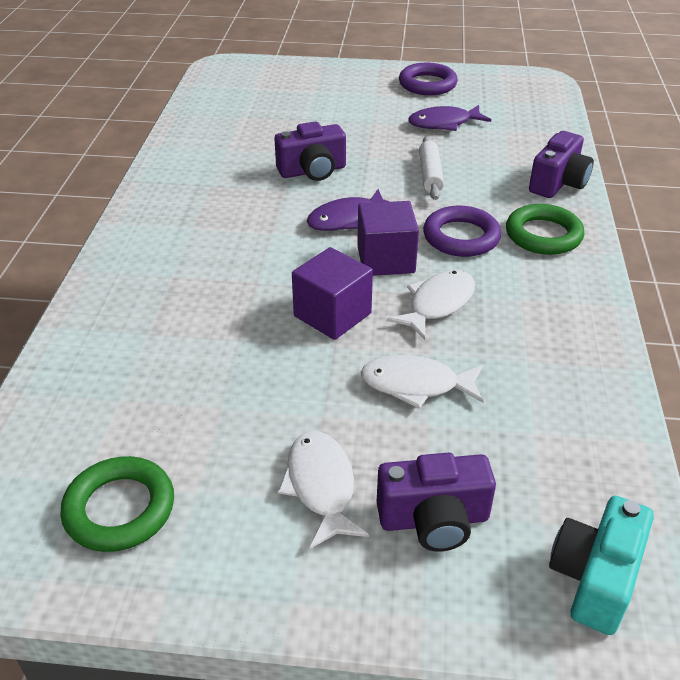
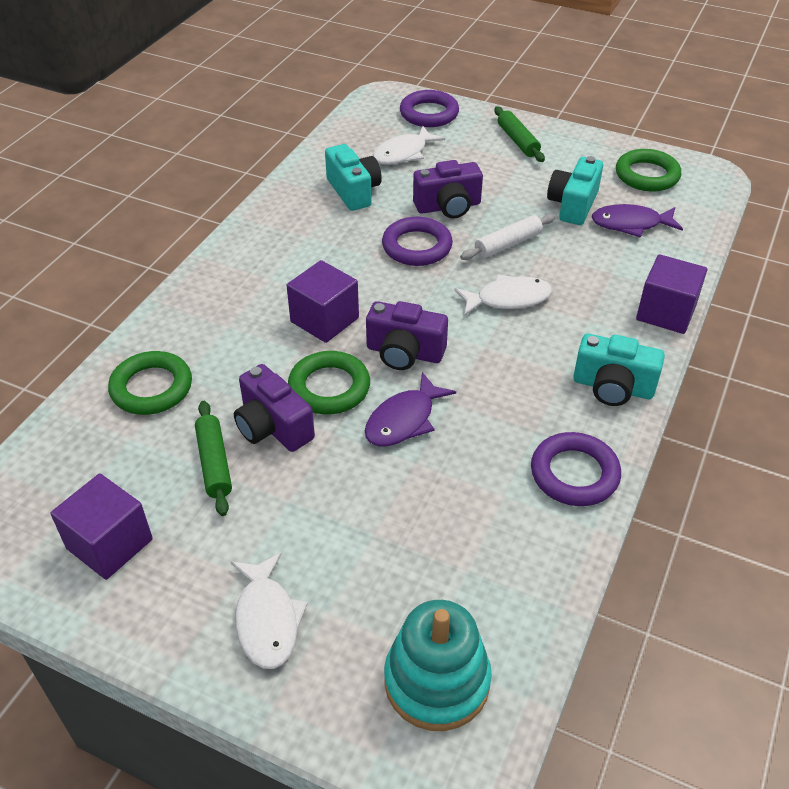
green ring: 2 -> 3
green rolling pin: 0 -> 2
purple cube: 2 -> 3
purple ring: 2 -> 3
turquoise camera: 1 -> 3
turquoise stacking toy: 0 -> 1

